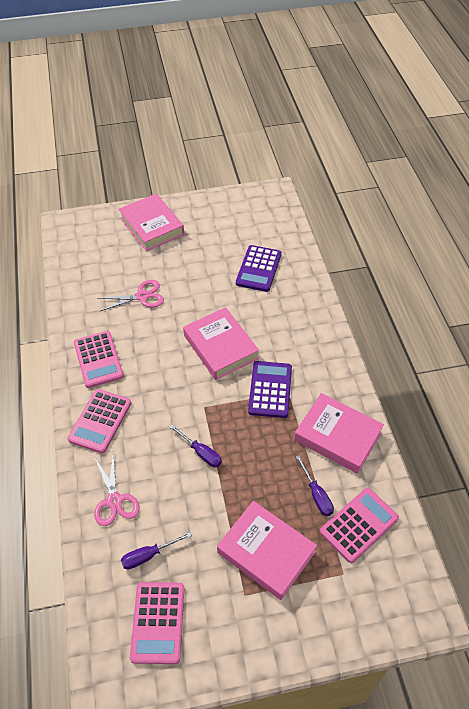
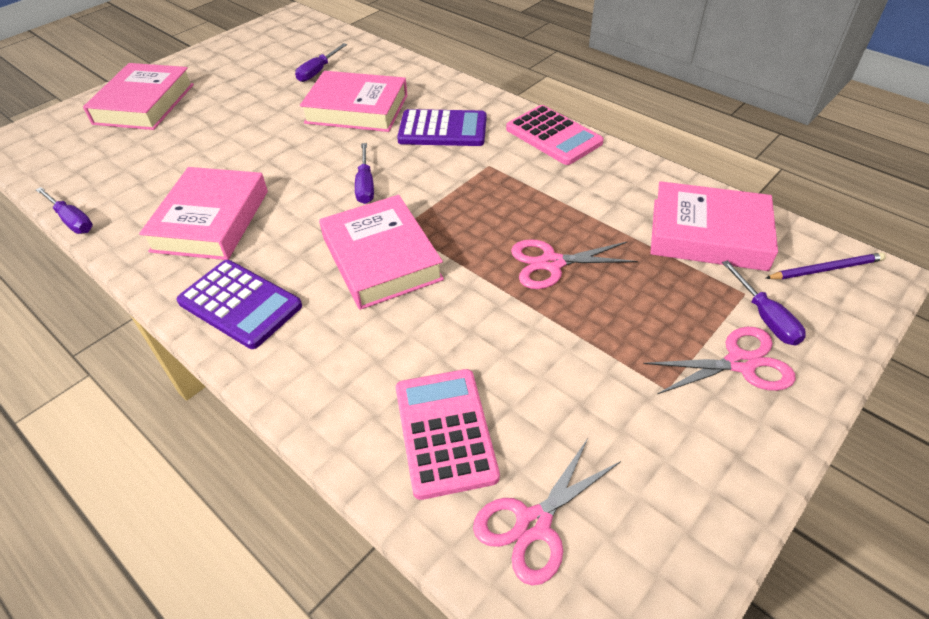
pink book: 4 -> 5
pink calculator: 4 -> 2
pink scissors: 2 -> 3
purple pencil: 0 -> 1
purple screwdriver: 3 -> 4

